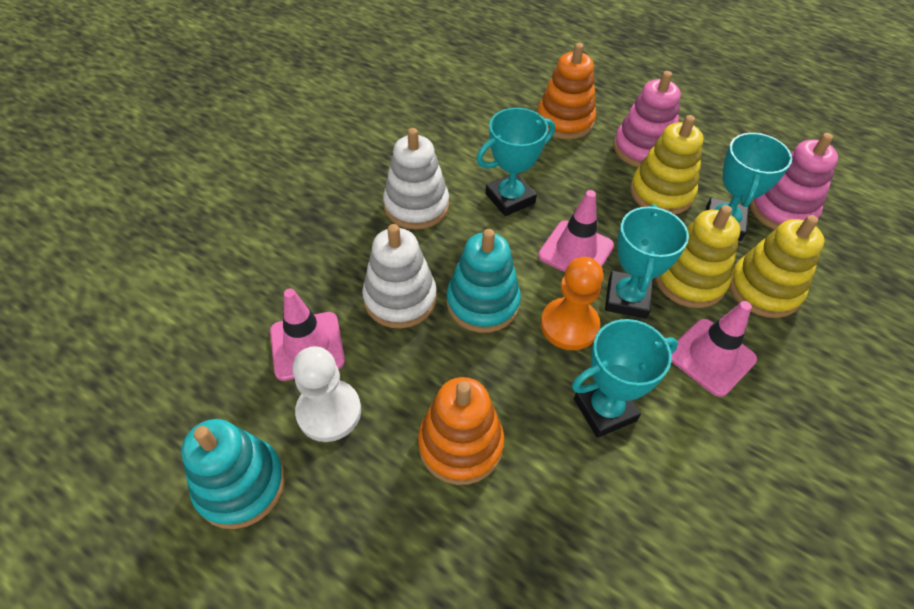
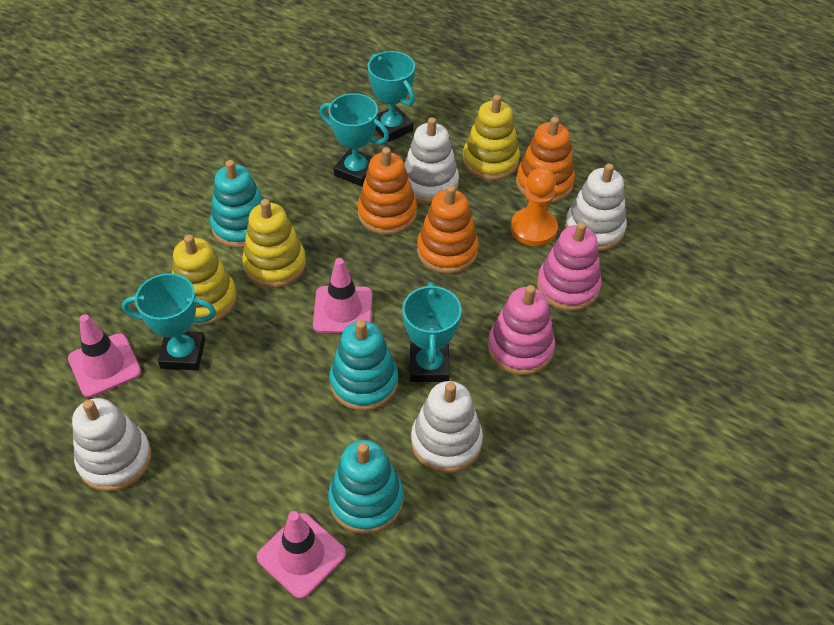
orange stacking toy: 2 -> 3
turquoise stacking toy: 2 -> 3
white pawn: 1 -> 0
white stacking toy: 2 -> 4

